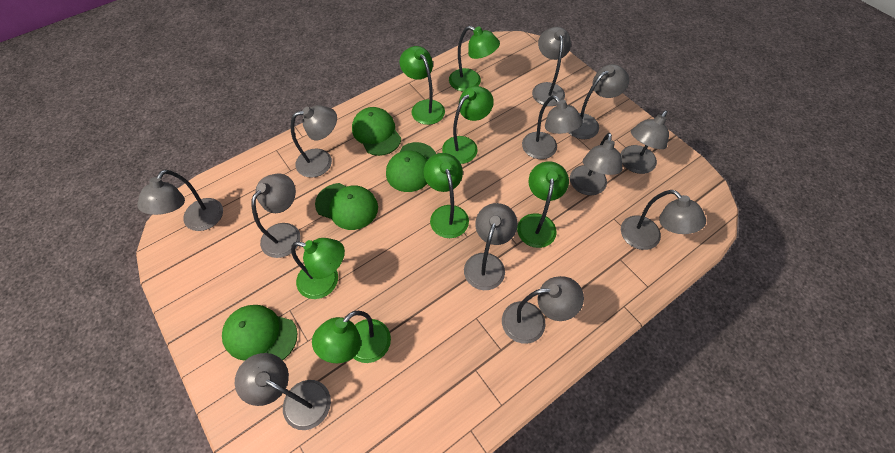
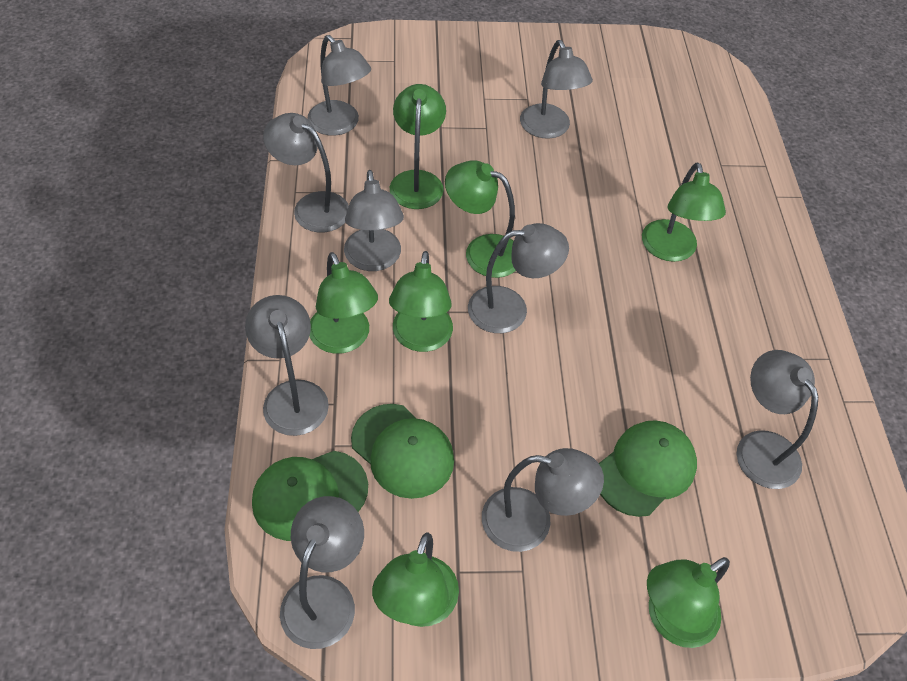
green cap: 4 -> 3
grey lamp: 12 -> 9

